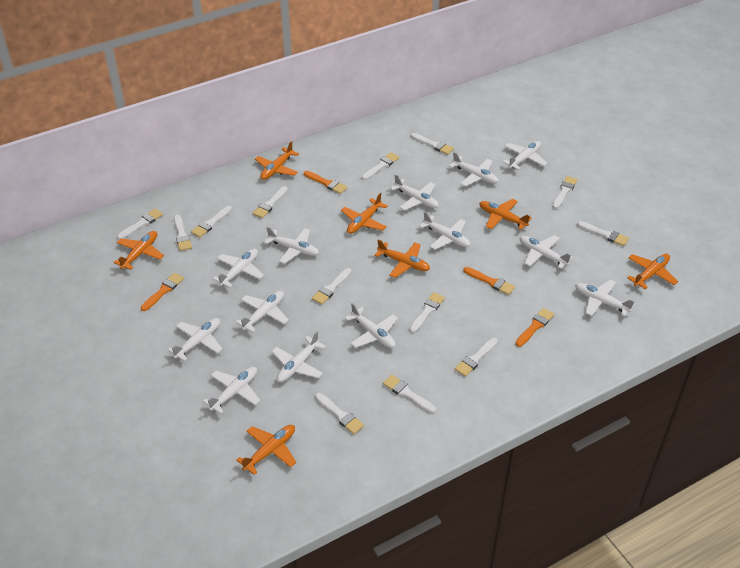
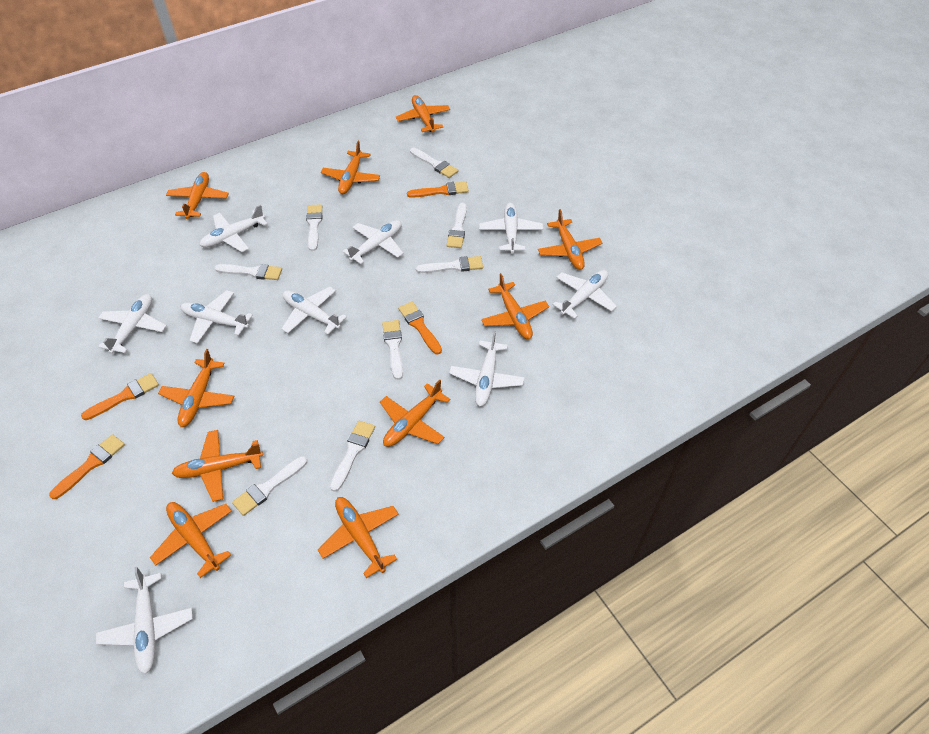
orange plane: 7 -> 10
white brush: 13 -> 8
white plane: 13 -> 9

